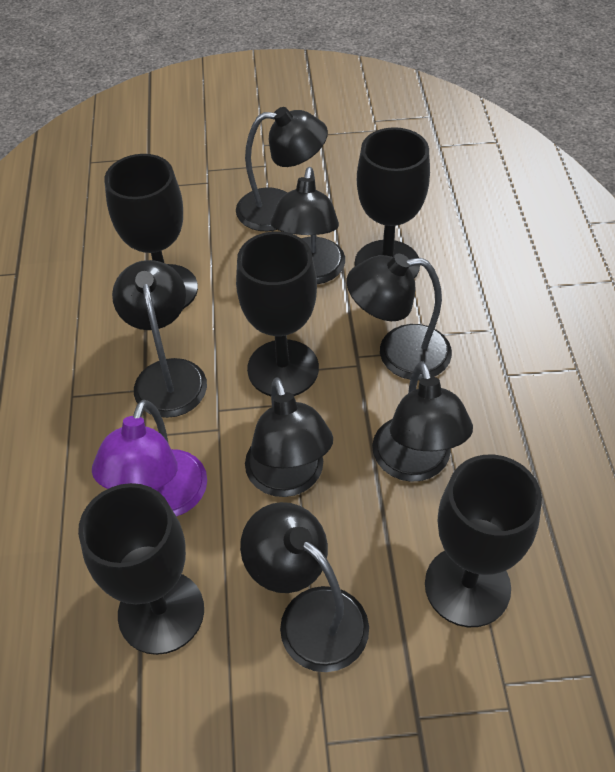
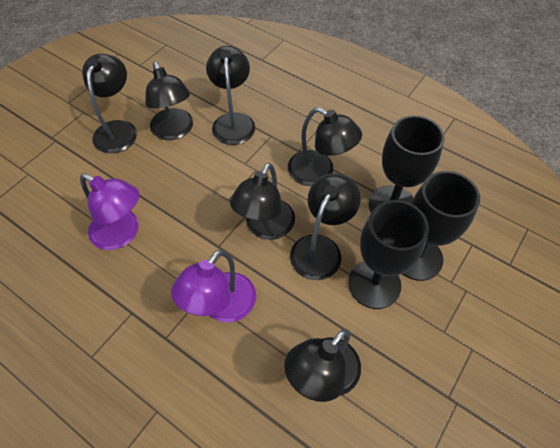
black goblet: 5 -> 3
purple lamp: 1 -> 2

